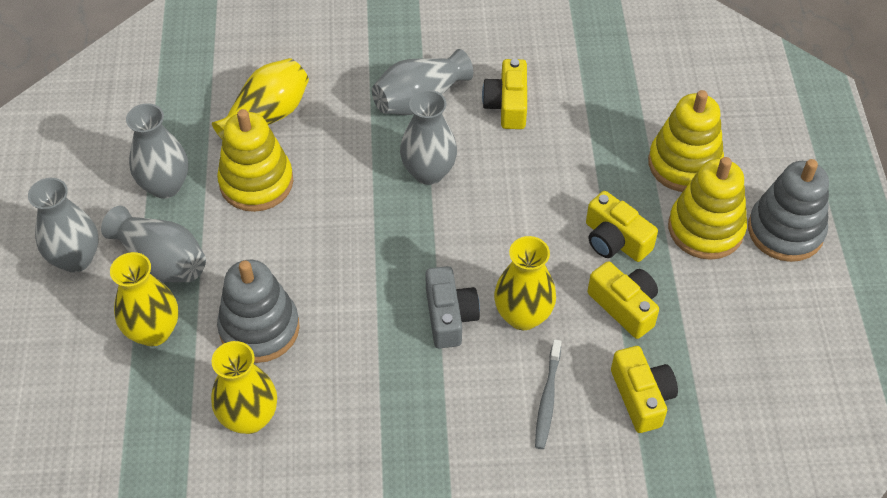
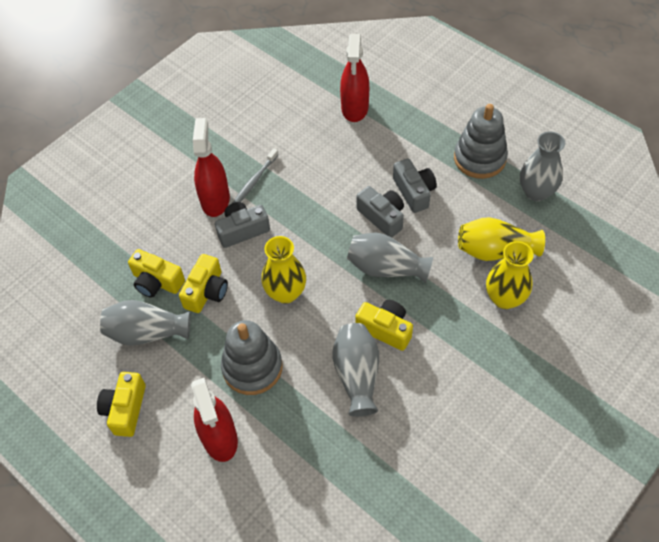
grey camera: 1 -> 3
grey vase: 5 -> 4
red spray bottle: 0 -> 3
yellow stacking toy: 3 -> 0
yellow vase: 4 -> 3

